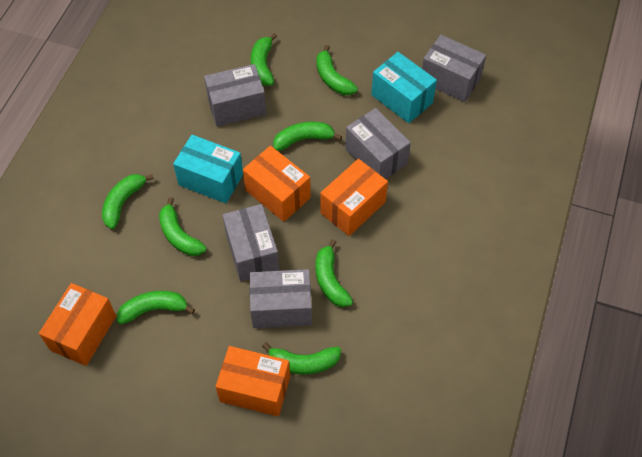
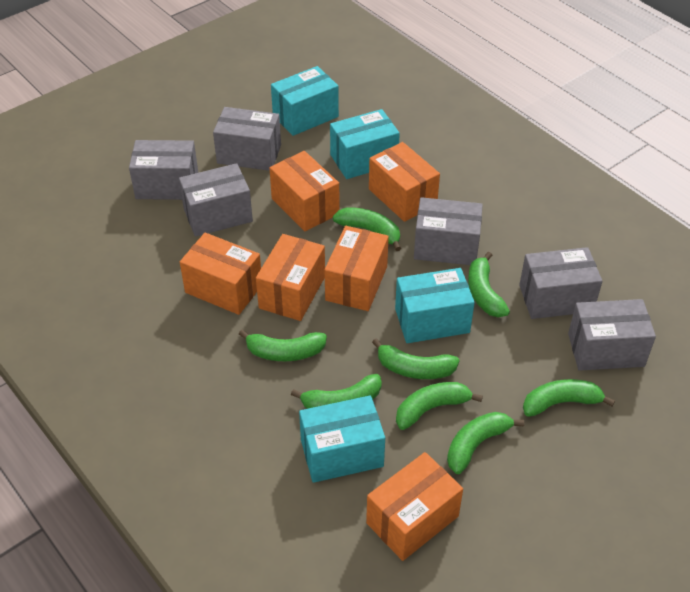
grey box: 5 -> 6
orange box: 4 -> 6
turquoise box: 2 -> 4

